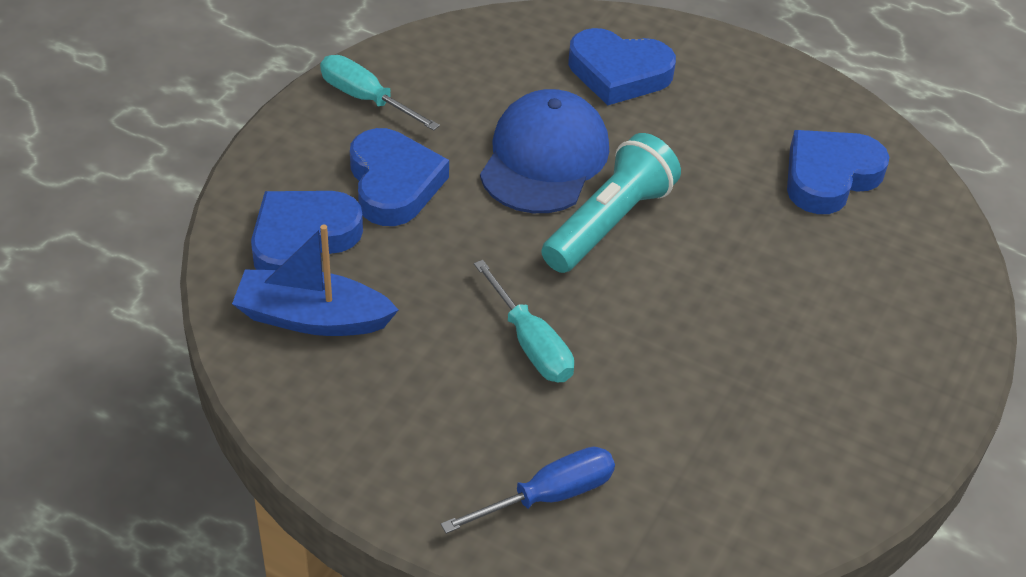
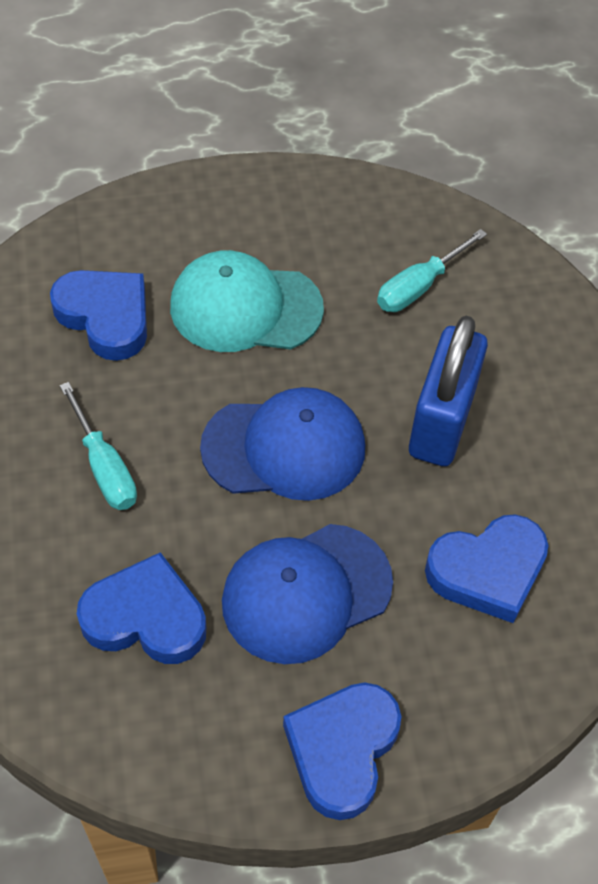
blue boat: 1 -> 0
blue cap: 1 -> 2
blue padlock: 0 -> 1
blue screwdriver: 1 -> 0
turquoise cap: 0 -> 1
turquoise flashlight: 1 -> 0

